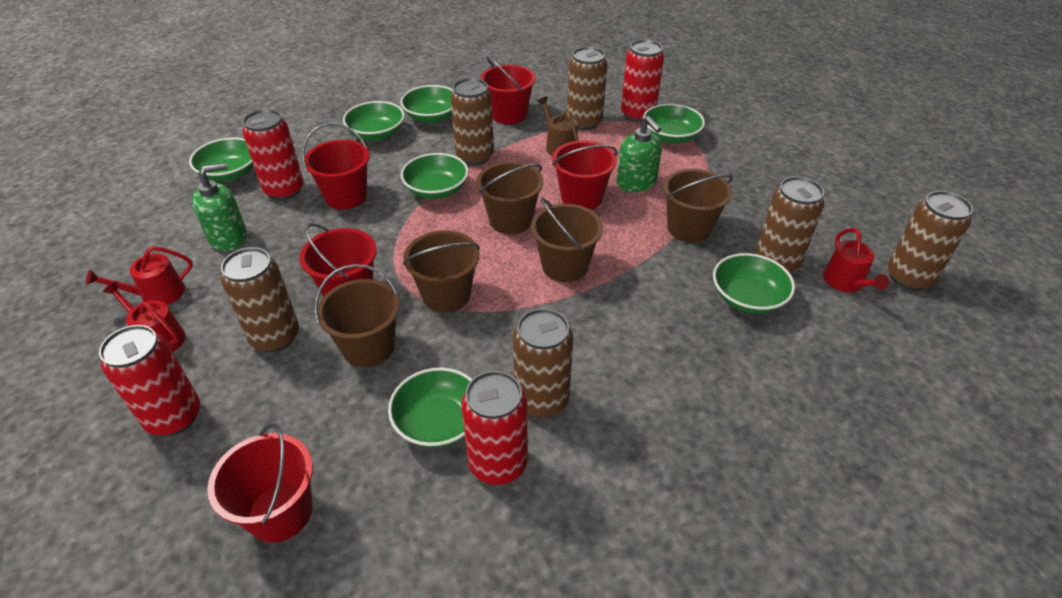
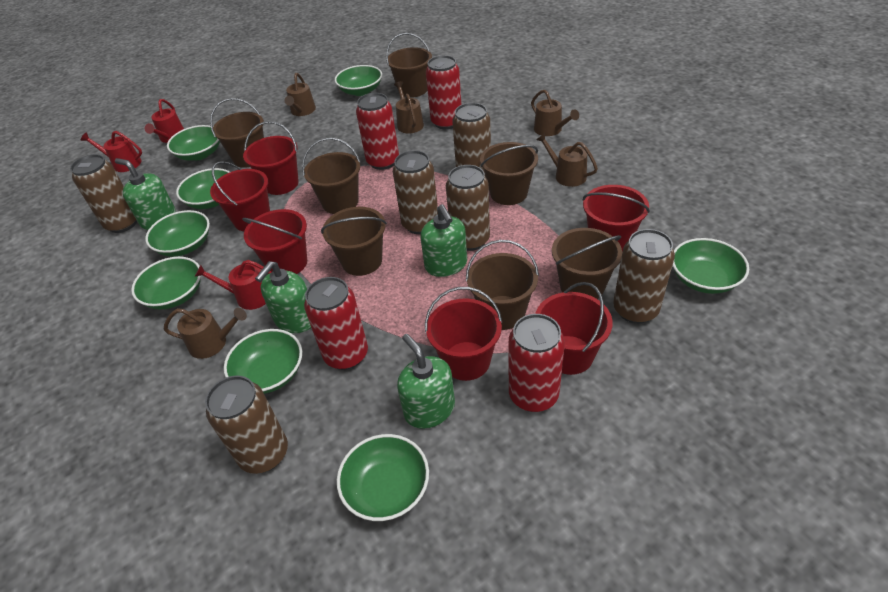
brown bucket: 5 -> 7
brown watering can: 1 -> 5
green bowl: 7 -> 8
green soap dispenser: 2 -> 4
red bucket: 5 -> 6

